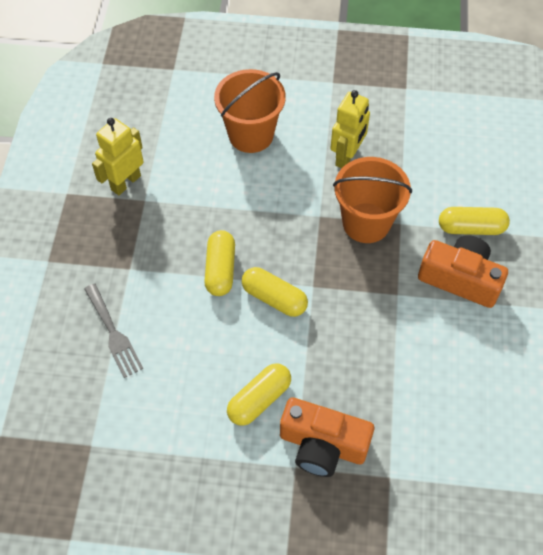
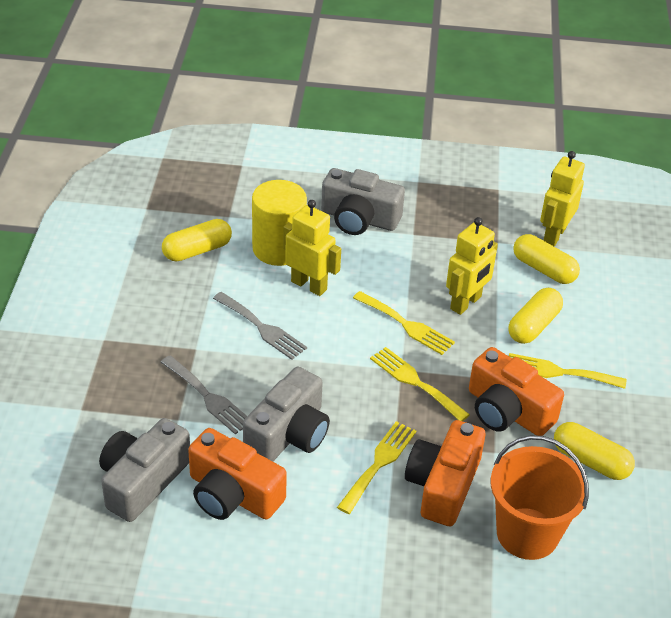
grey camera: 0 -> 3
grey fork: 1 -> 2
orange bucket: 2 -> 1
orange camera: 2 -> 3
yellow cylinder: 0 -> 1
yellow fork: 0 -> 4
yellow robot: 2 -> 3

